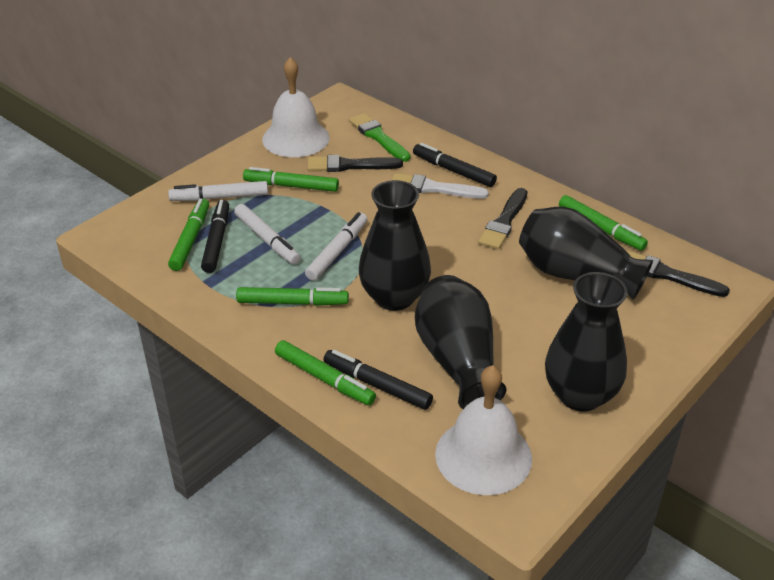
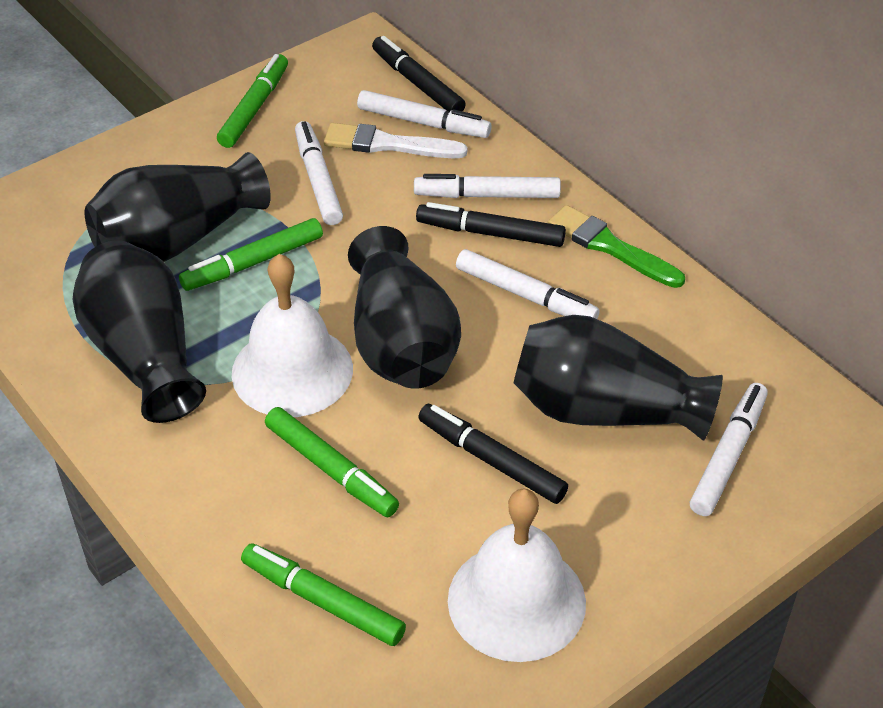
black brush: 3 -> 0
green marker: 5 -> 4
white marker: 3 -> 5

